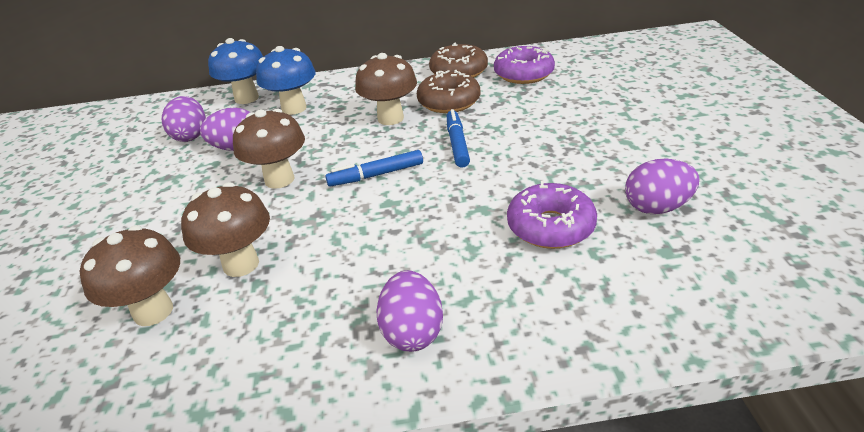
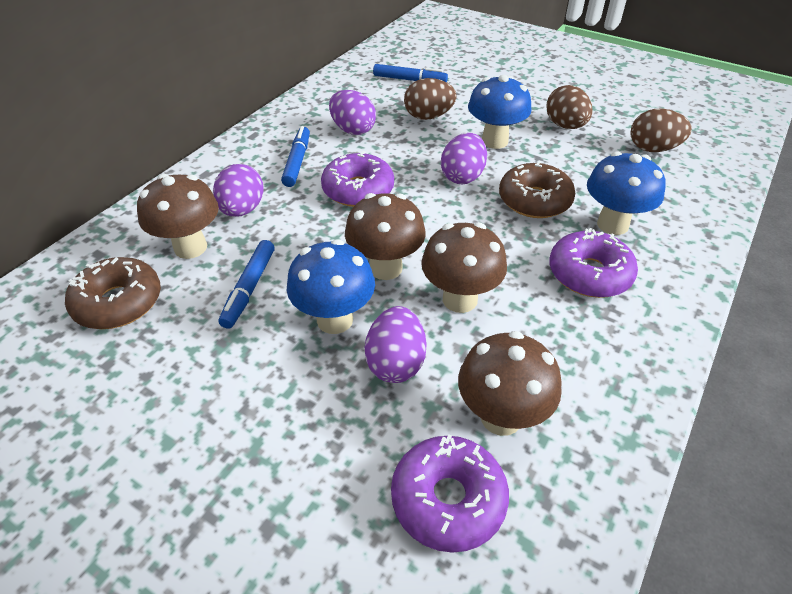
blue marker: 2 -> 3
blue mushroom: 2 -> 3
brown egg: 0 -> 3
purple donut: 2 -> 3

